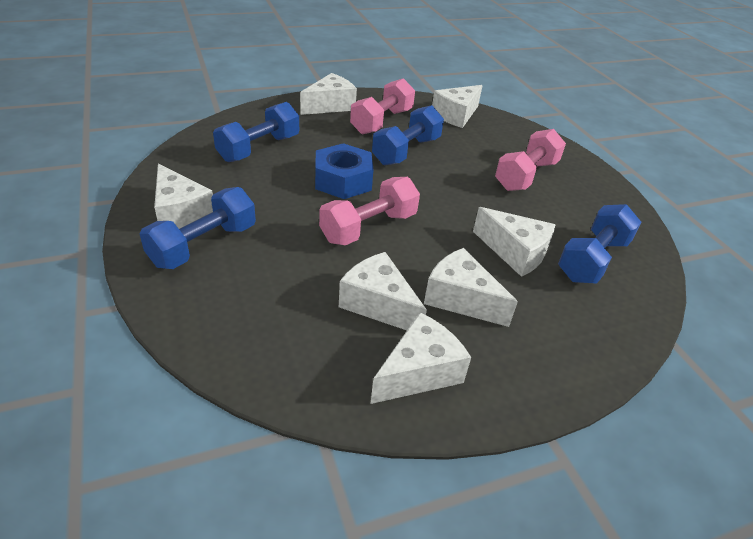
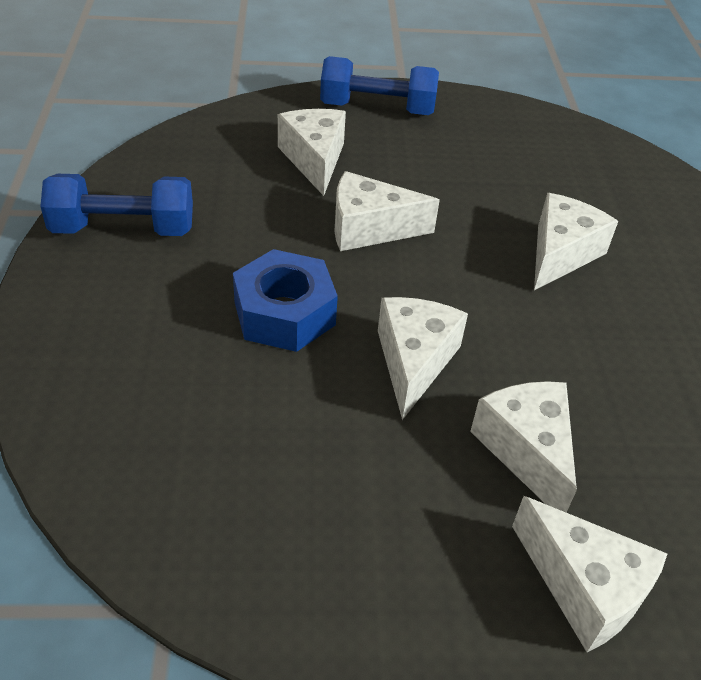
blue dumbbell: 4 -> 2
pink dumbbell: 3 -> 0
white cheese: 7 -> 6

